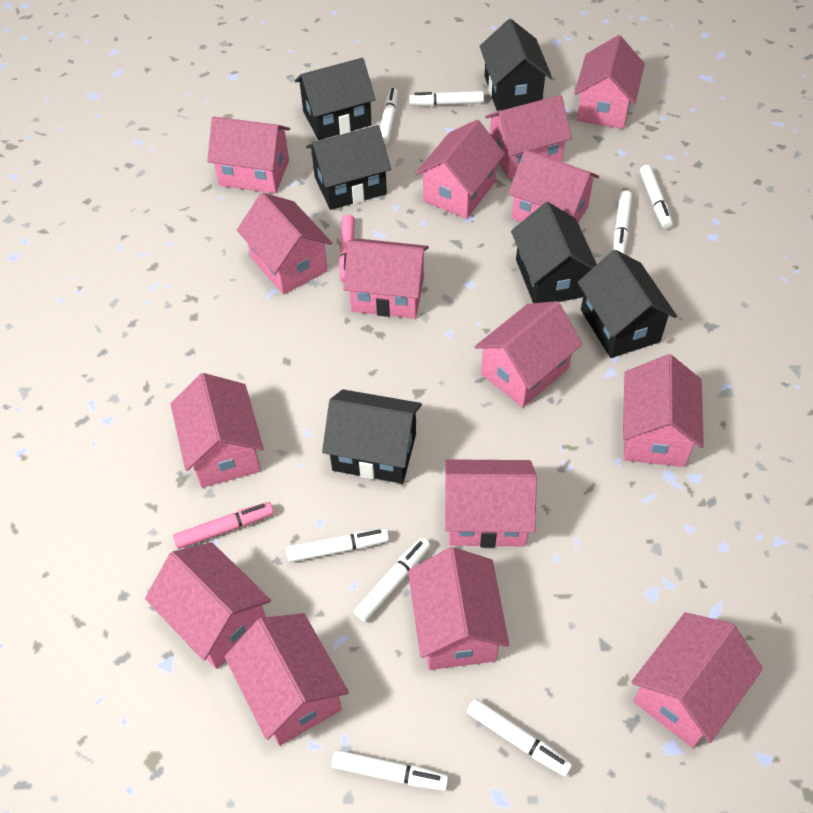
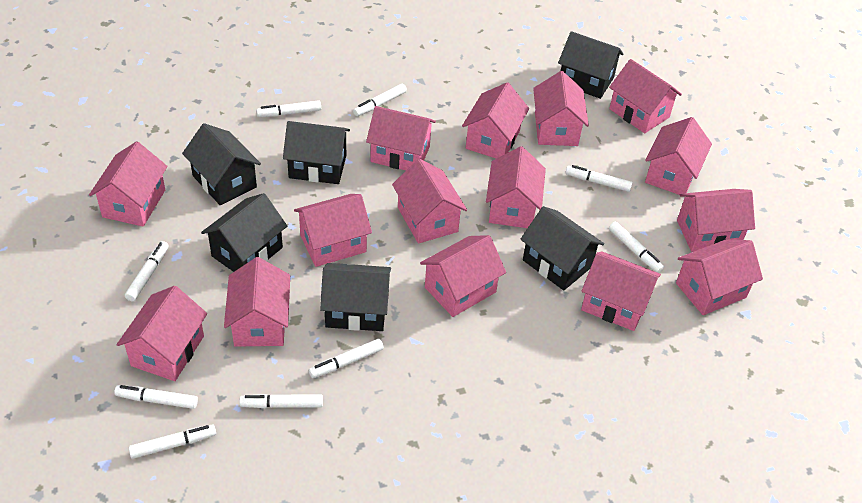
pink marker: 2 -> 0
white marker: 8 -> 9

